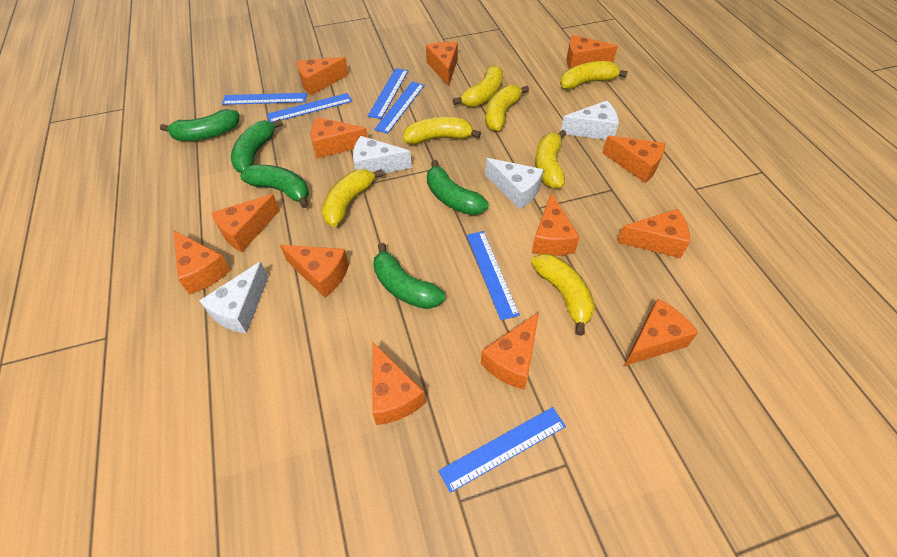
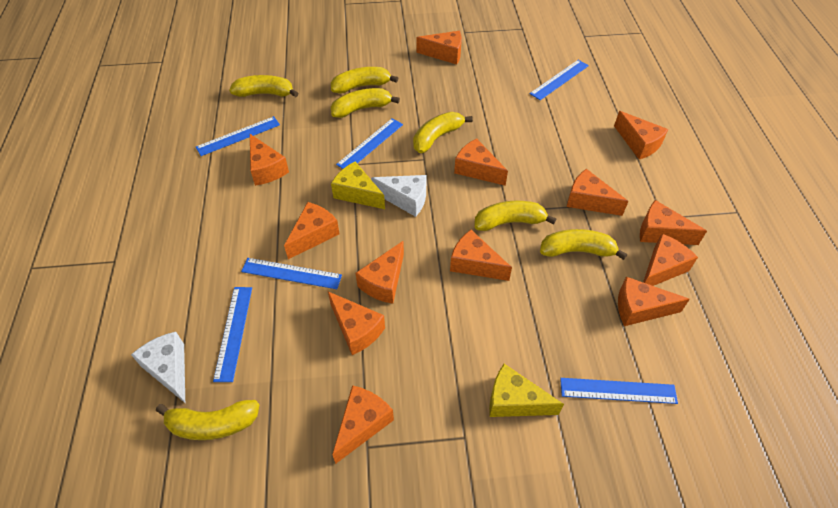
green banana: 5 -> 0
white cheese: 4 -> 2
yellow cheese: 0 -> 2

